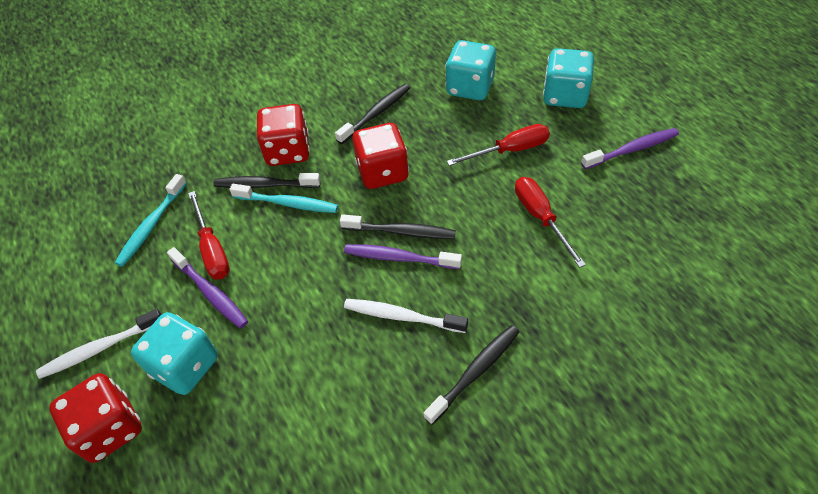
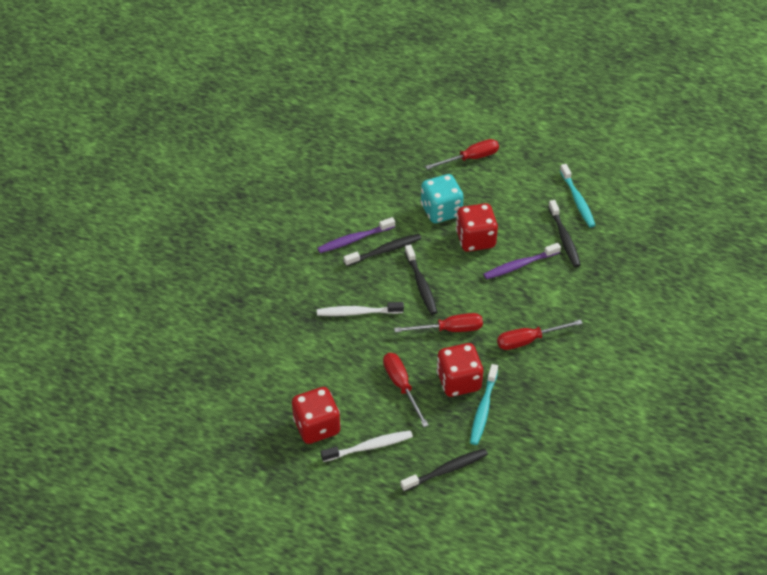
purple toothbrush: 3 -> 2
red screwdriver: 3 -> 4
turquoise dice: 3 -> 1

